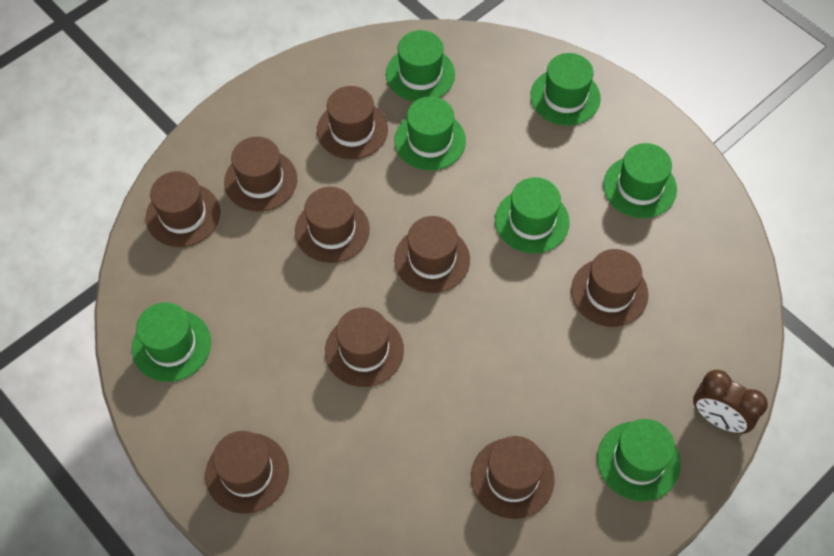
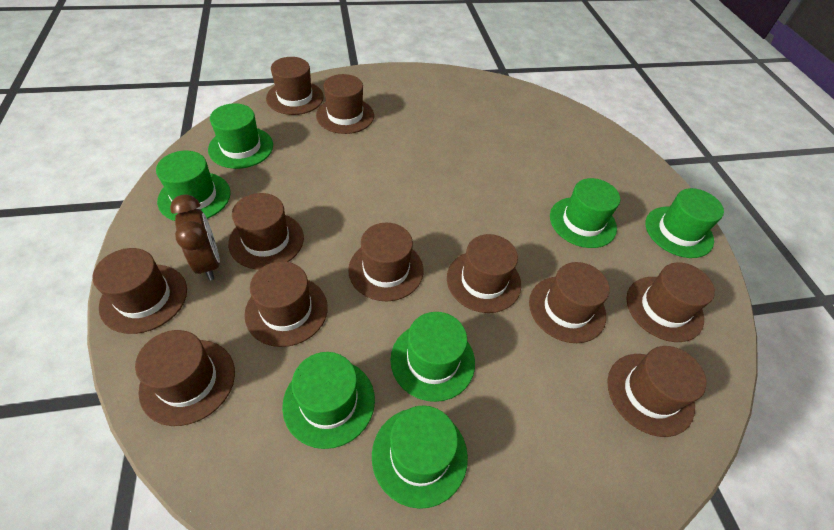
brown hat: 9 -> 11

